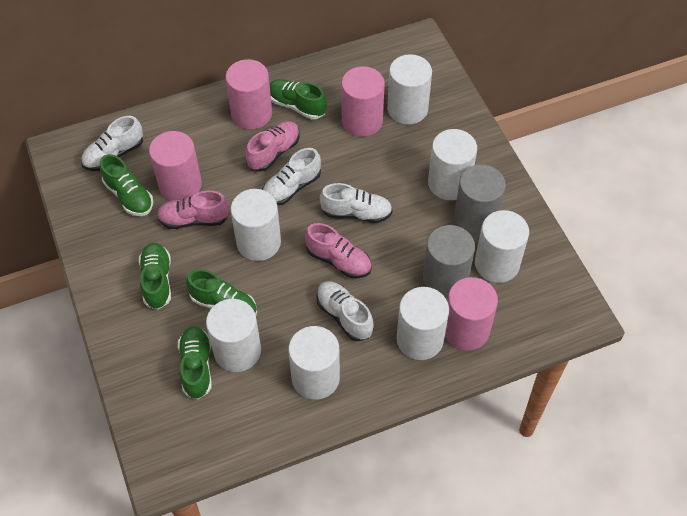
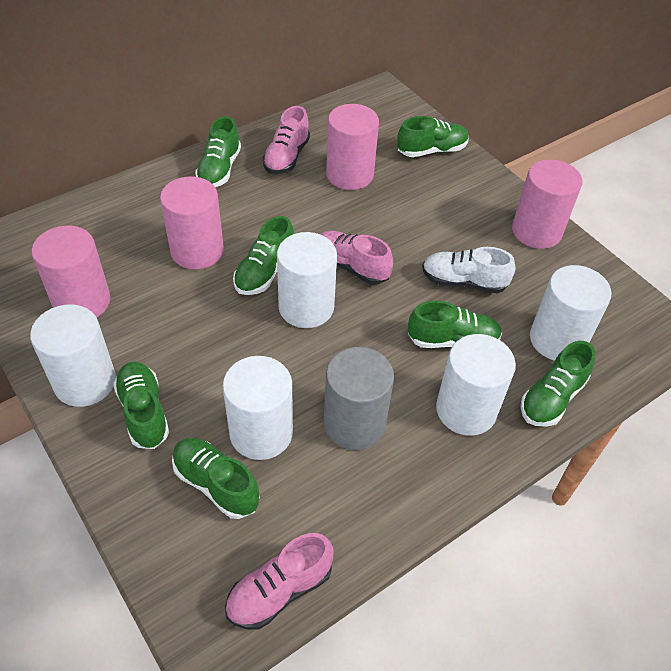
green shoe: 5 -> 7
grey cylinder: 2 -> 1
white cylinder: 7 -> 5
white shoe: 4 -> 1

